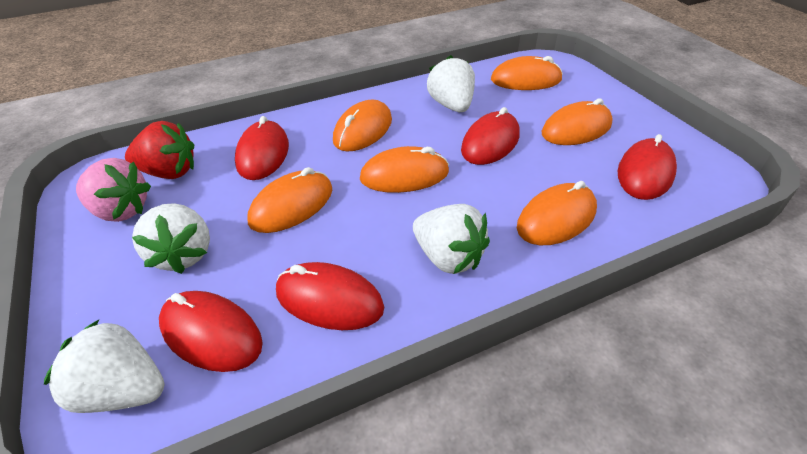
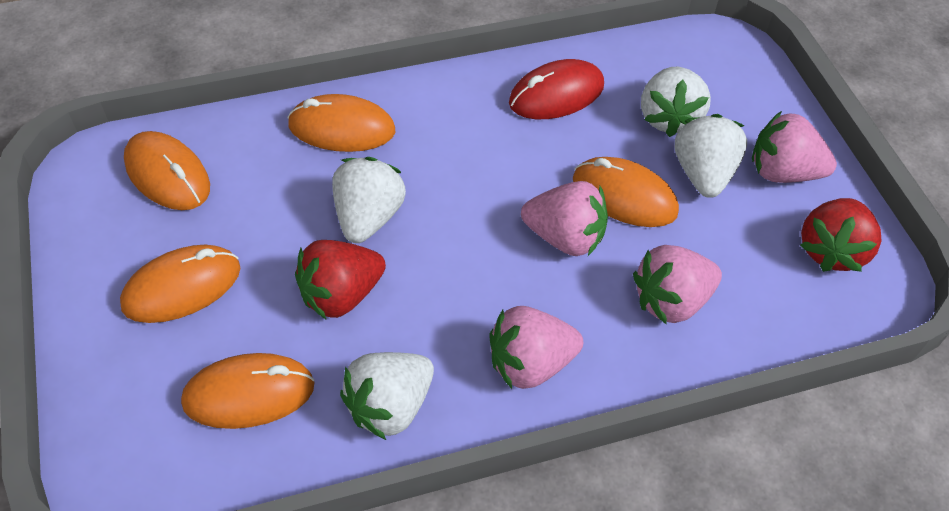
orange mouse: 6 -> 5
pink strawberry: 1 -> 4
red mouse: 5 -> 1
red strawberry: 1 -> 2

